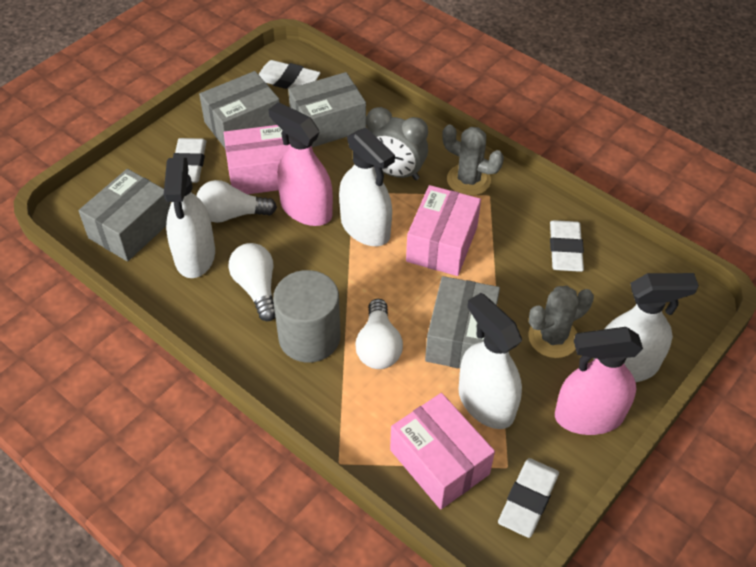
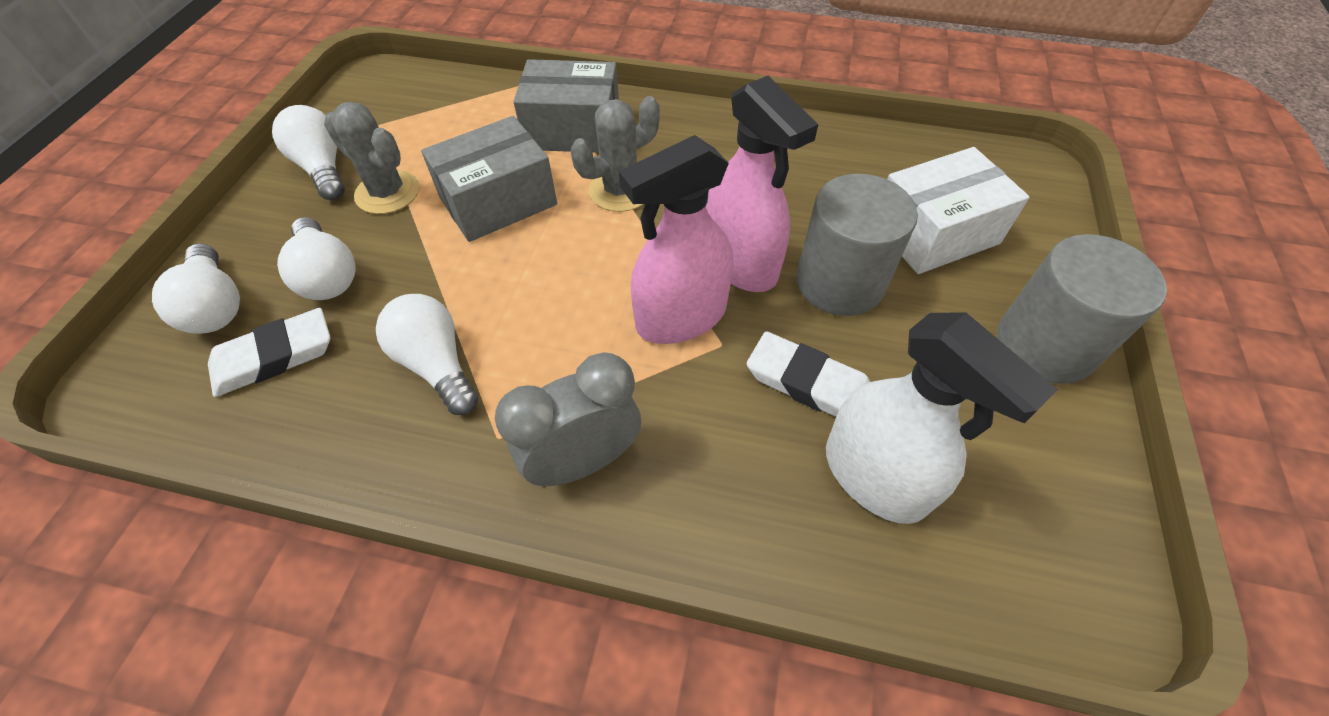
grey box: 4 -> 2
grey cylinder: 1 -> 2
pink box: 3 -> 0
white box: 0 -> 1
white eraser: 4 -> 2
white light bulb: 3 -> 4
white spray bottle: 4 -> 1

